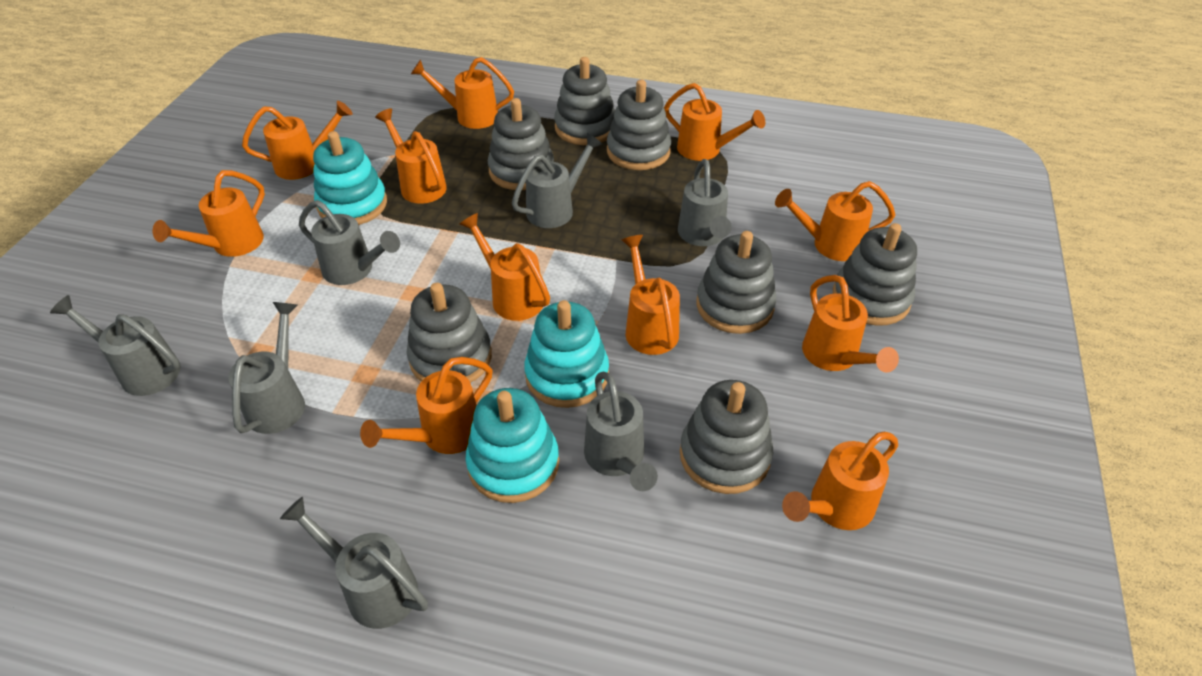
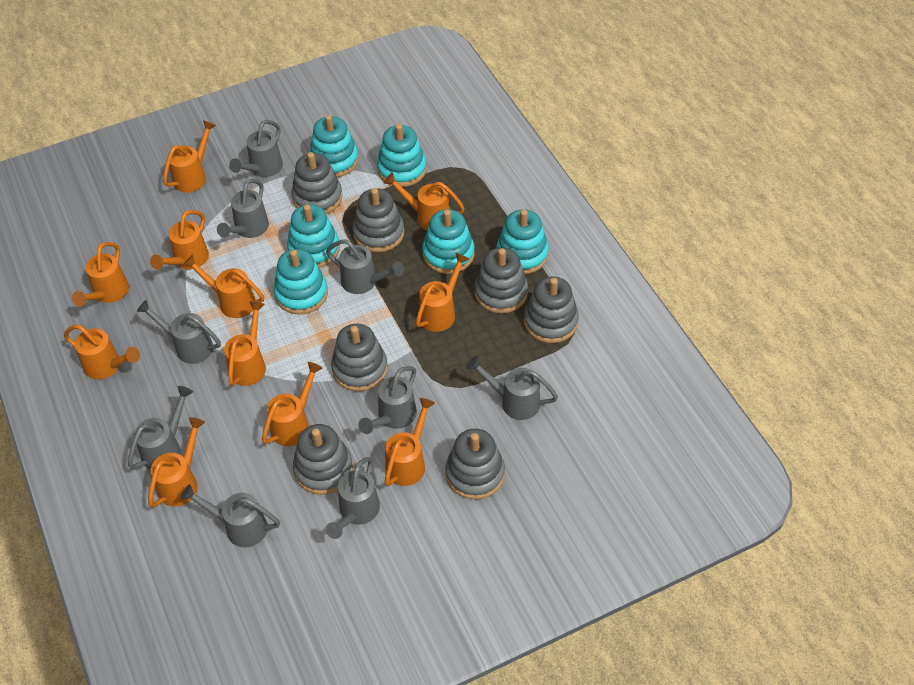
grey watering can: 7 -> 9
turquoise stacking toy: 3 -> 6

